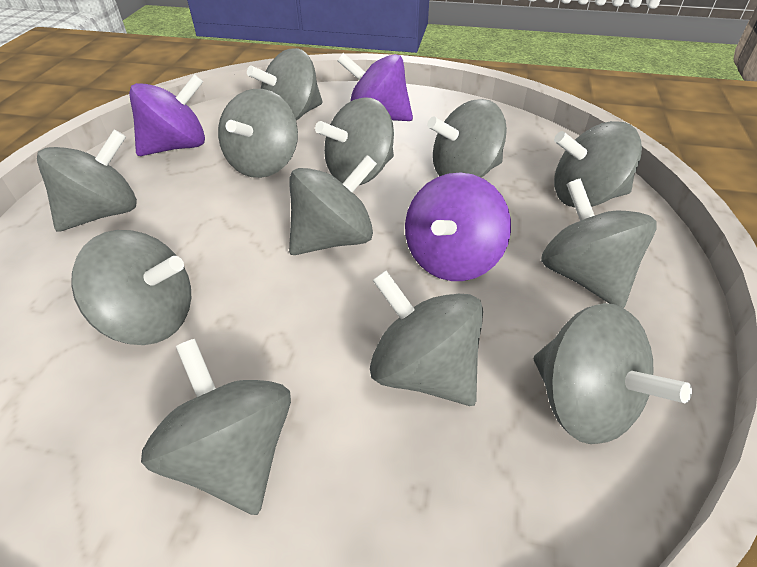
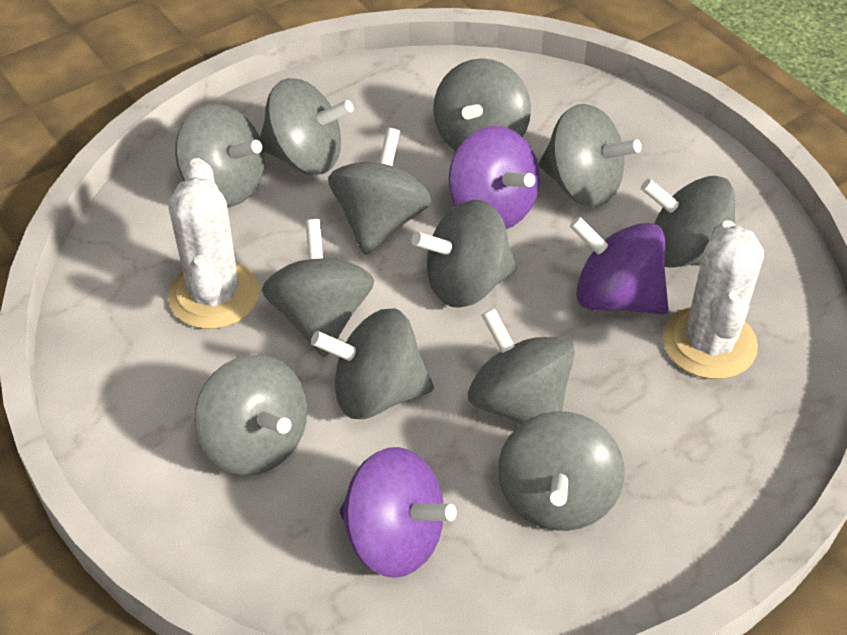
white cactus: 0 -> 2

